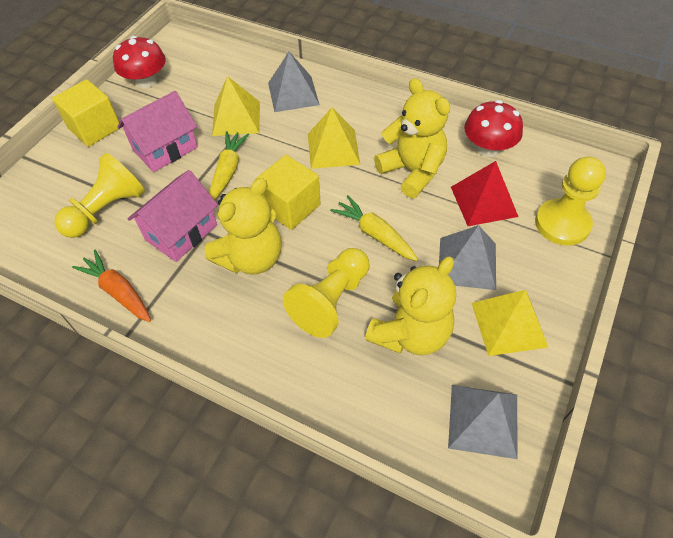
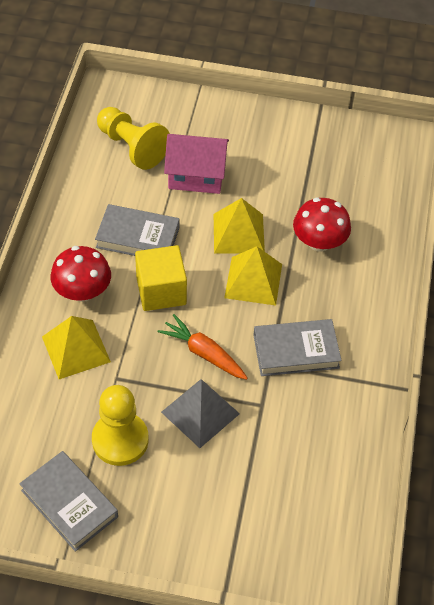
grey book: 0 -> 3
grey pyramid: 3 -> 1
pink house: 2 -> 1
red pyramid: 1 -> 0
yellow carrot: 2 -> 0
yellow cube: 2 -> 1
yellow pawn: 3 -> 2
yellow teddy bear: 3 -> 0

